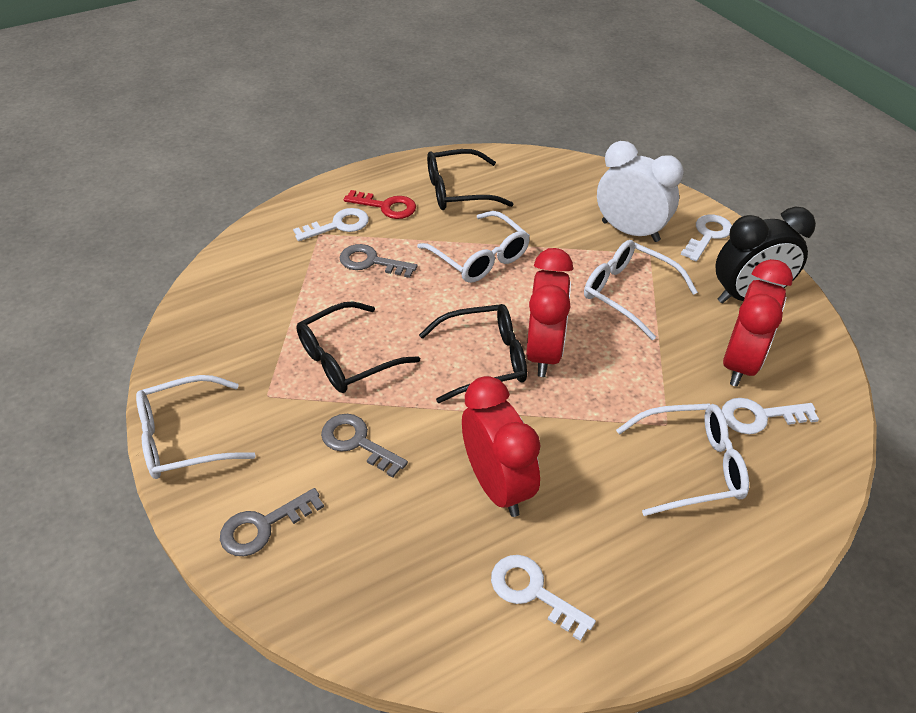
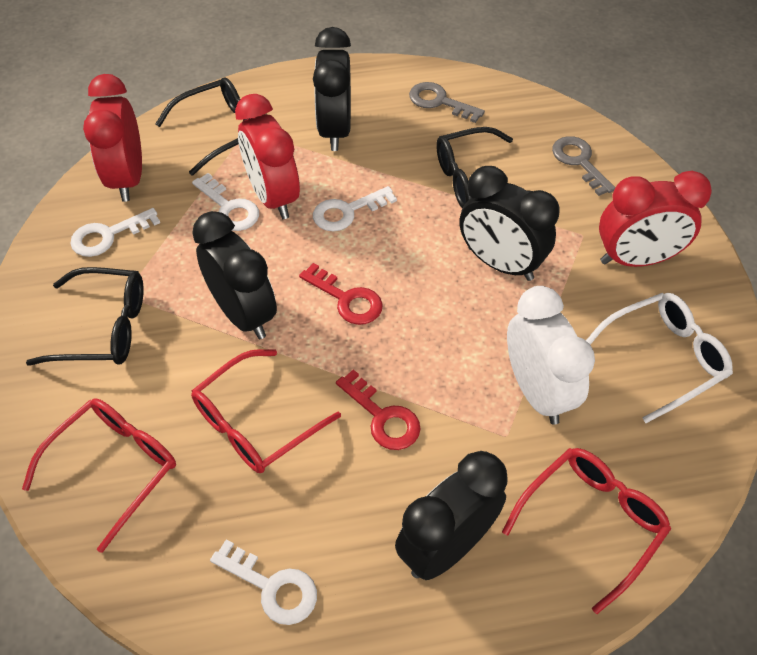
black clock: 1 -> 4
grey key: 3 -> 2
red glasses: 0 -> 3
red key: 1 -> 2
white glasses: 4 -> 1

